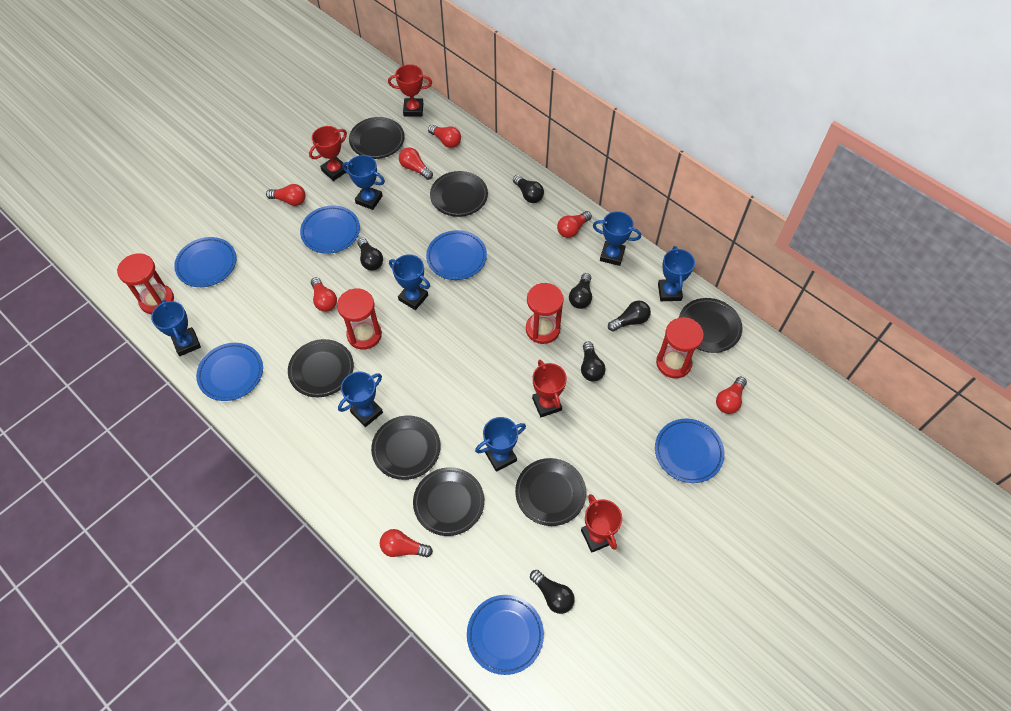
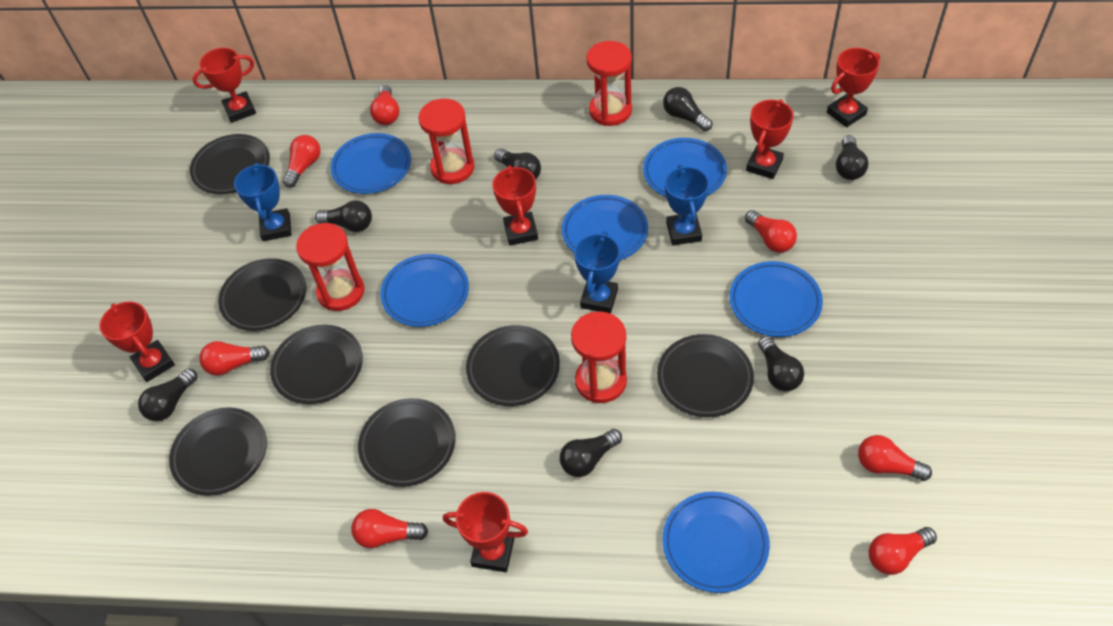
black light bulb: 6 -> 7
blue trophy: 7 -> 3
red trophy: 4 -> 6

